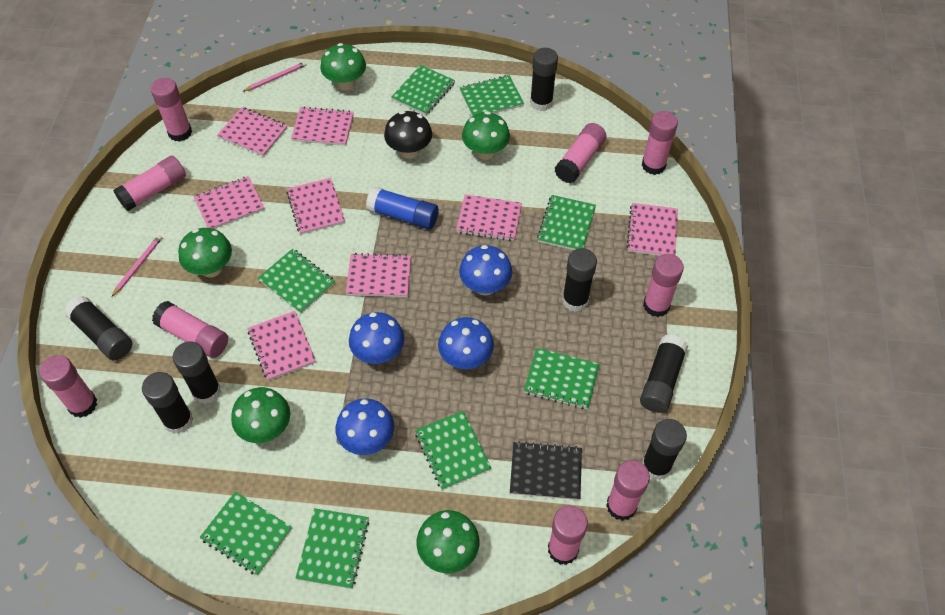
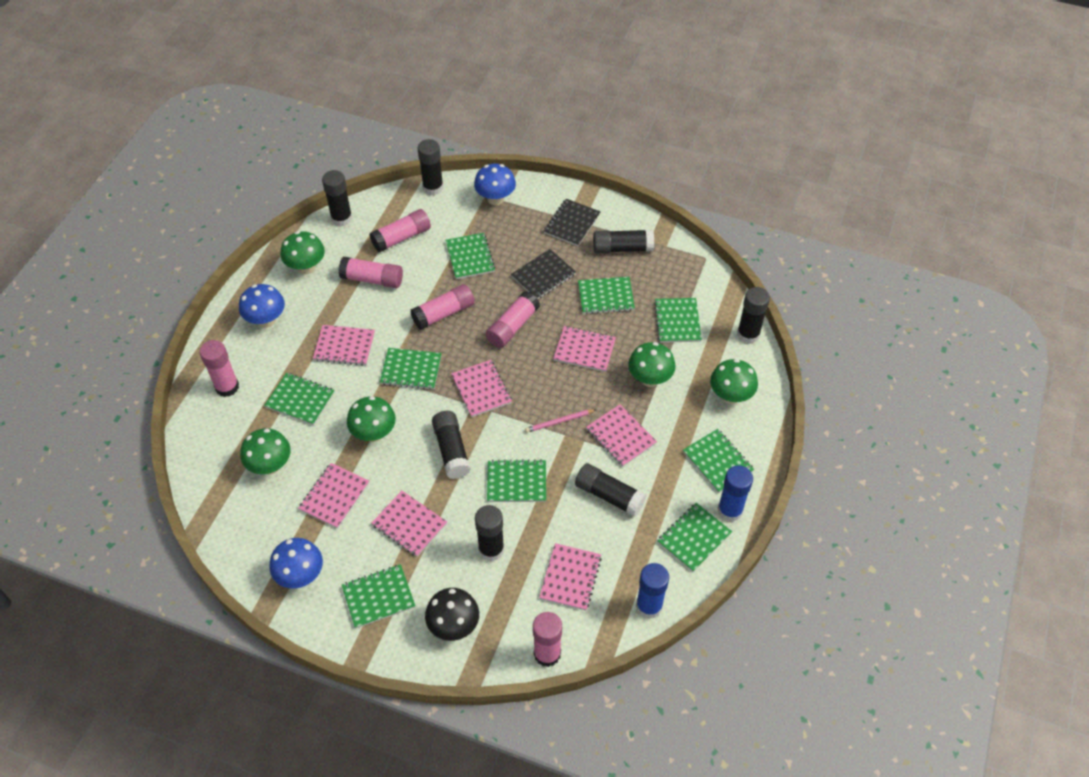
black notebook: 1 -> 2
blue glue stick: 1 -> 2
blue mushroom: 4 -> 3
green notebook: 8 -> 9
pink glue stick: 9 -> 6
pink notebook: 8 -> 7
pink pencil: 2 -> 1

